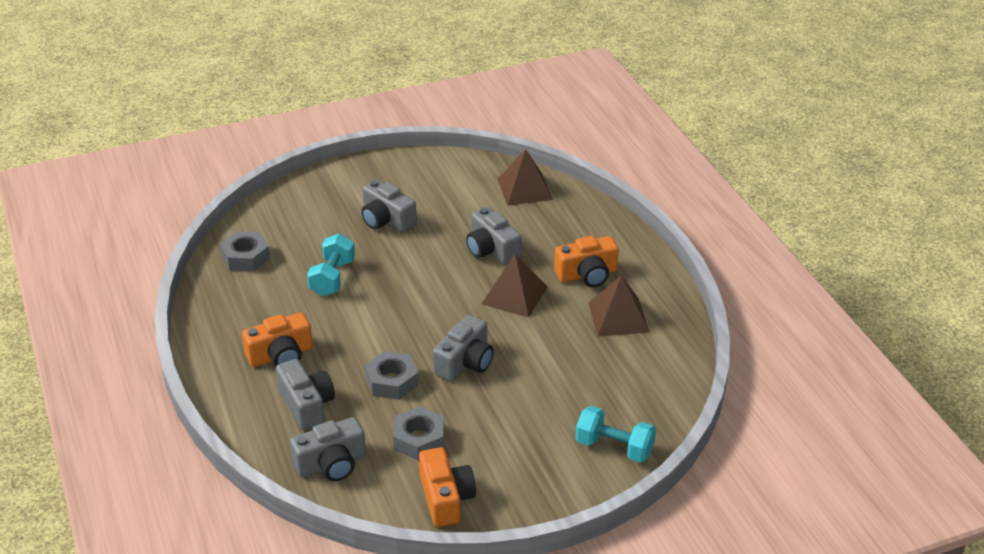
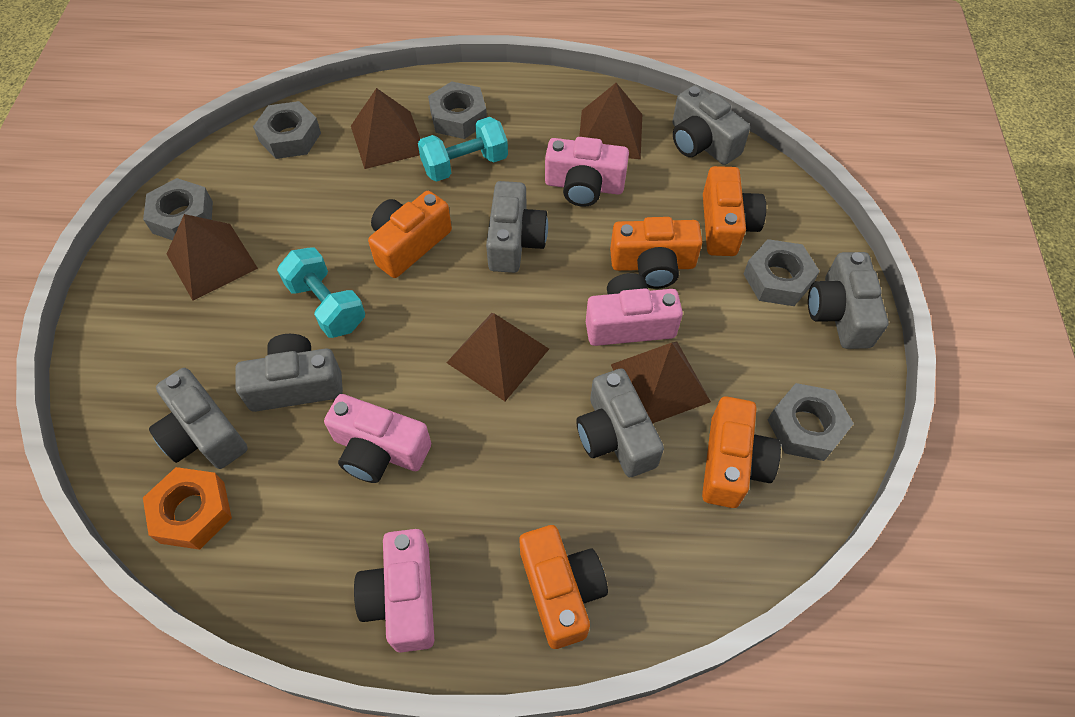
brown pyramid: 3 -> 5
grey camera: 5 -> 6
grey nut: 3 -> 5
orange camera: 3 -> 5
orange nut: 0 -> 1
pink camera: 0 -> 4

